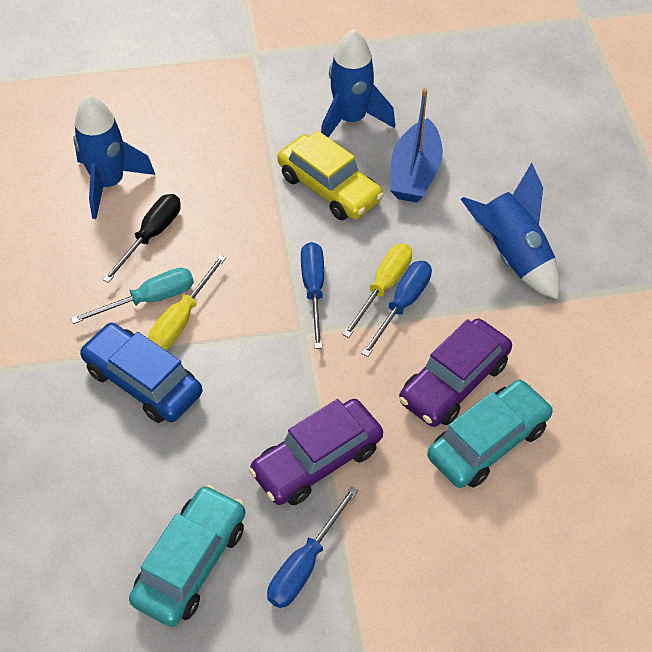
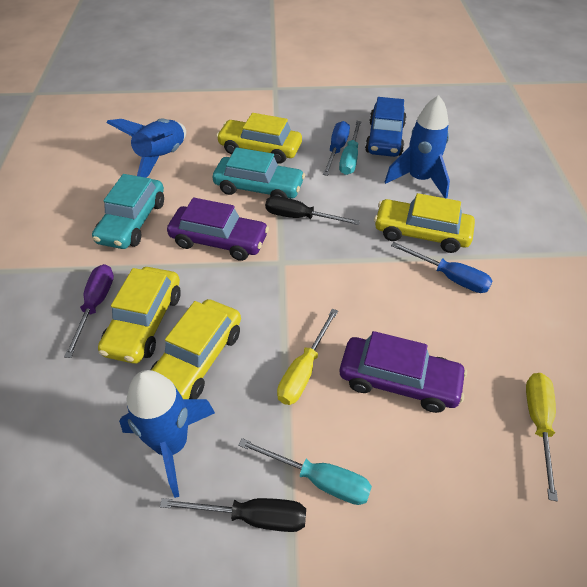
black screwdriver: 1 -> 2
blue boat: 1 -> 0
blue screwdriver: 3 -> 2
purple screwdriver: 0 -> 1
turquoise screwdriver: 1 -> 2
yellow car: 1 -> 4

